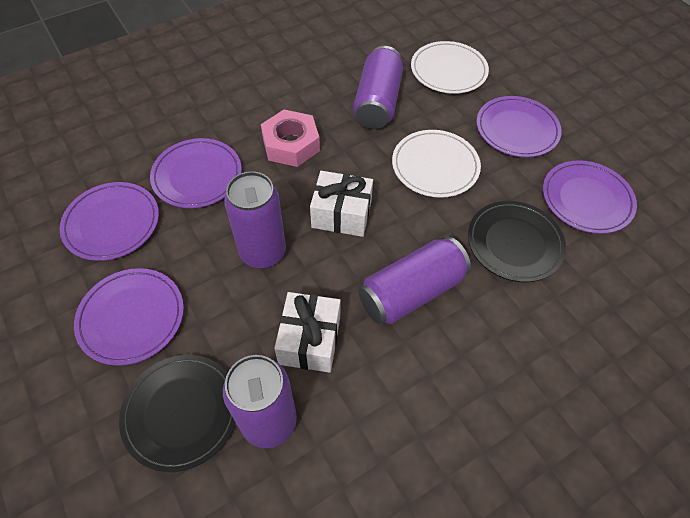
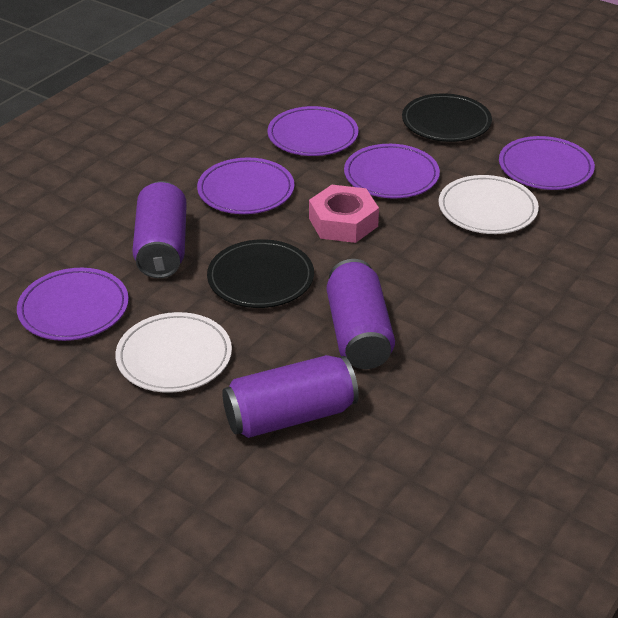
purple can: 4 -> 3
white gift: 2 -> 0

